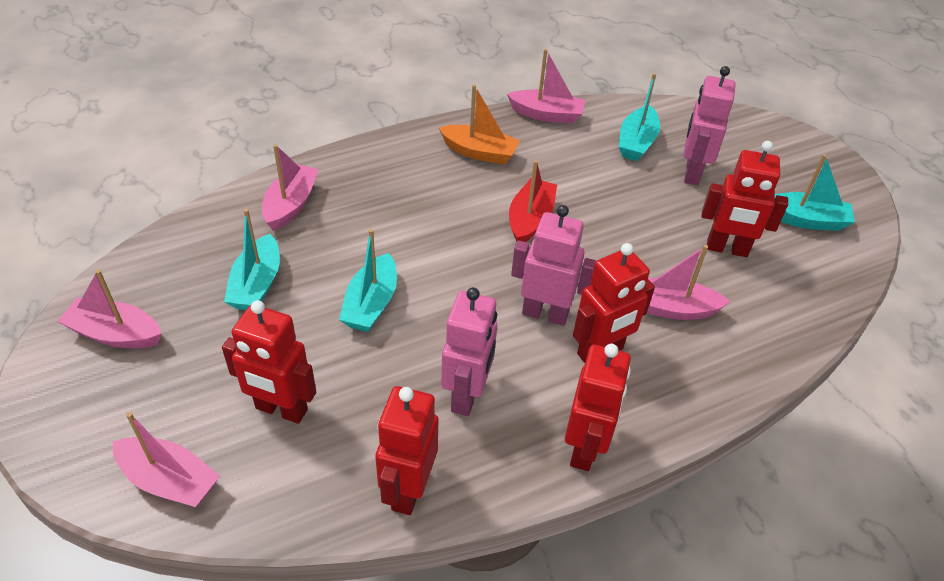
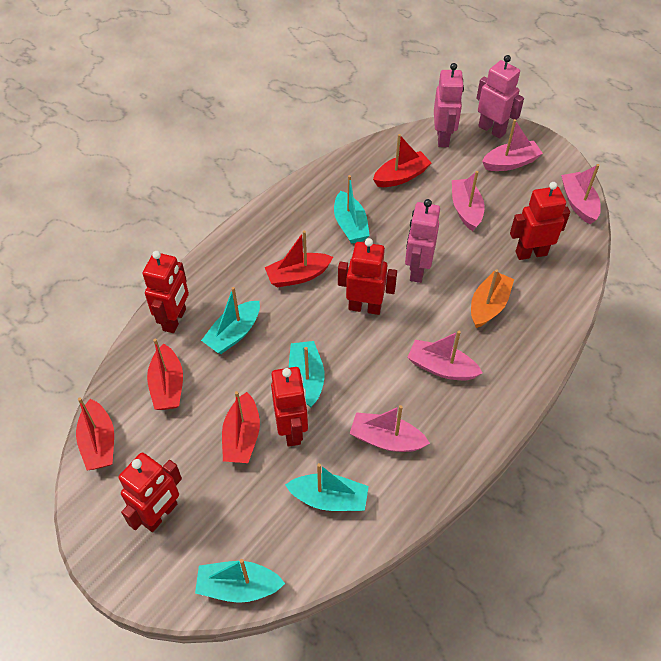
red boat: 1 -> 5
turquoise boat: 4 -> 5

